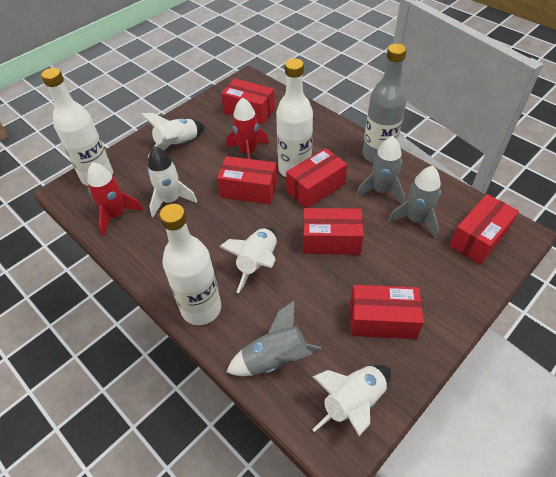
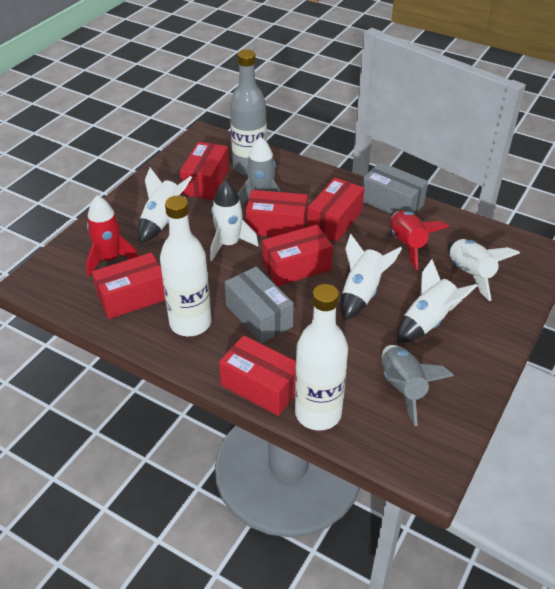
grey box: 0 -> 2
grey rocket: 3 -> 2
white bottle: 3 -> 2
white rocket: 4 -> 5

